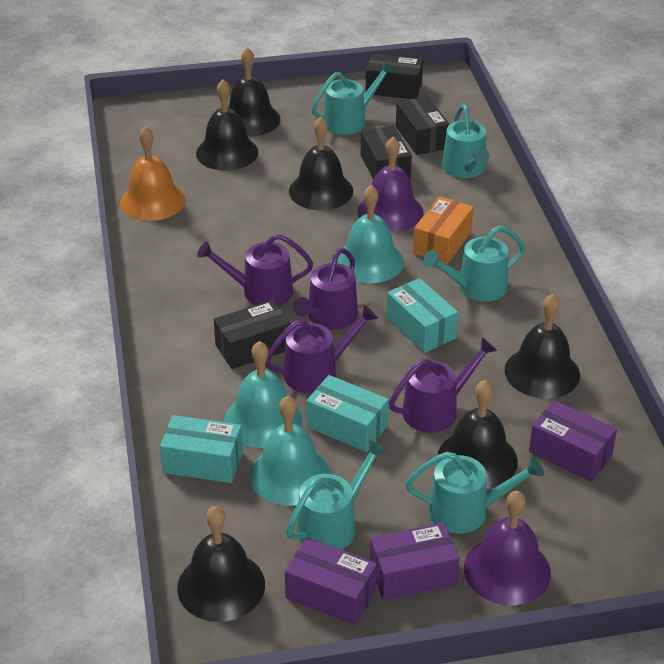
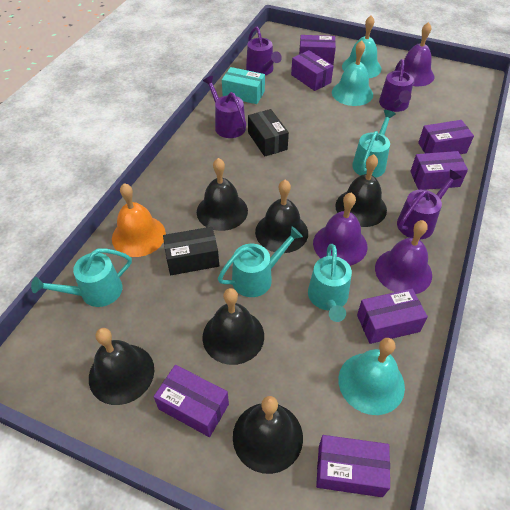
black box: 4 -> 2
orange box: 1 -> 0
purple bell: 2 -> 3
purple box: 3 -> 7
turquoise box: 3 -> 1
turquoise watering can: 5 -> 4

